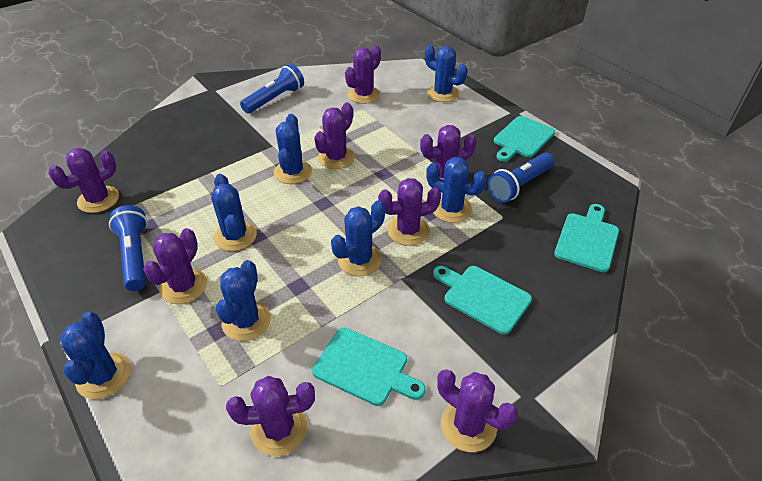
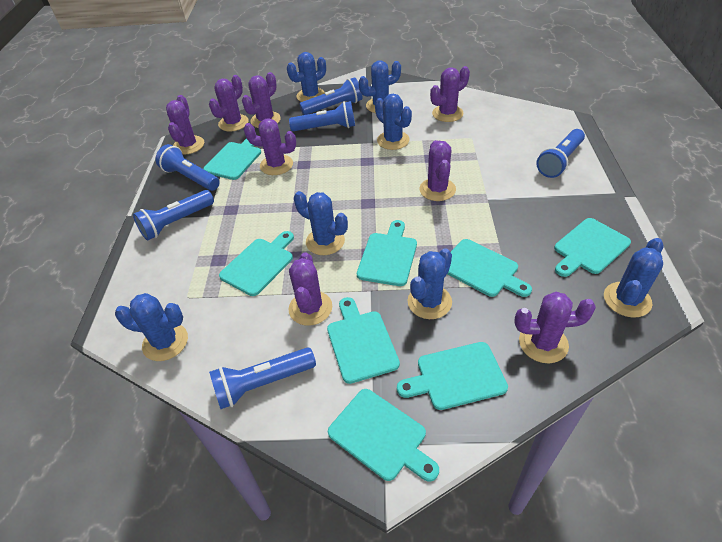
blue flashlight: 3 -> 6
turquoise cutting board: 4 -> 8

